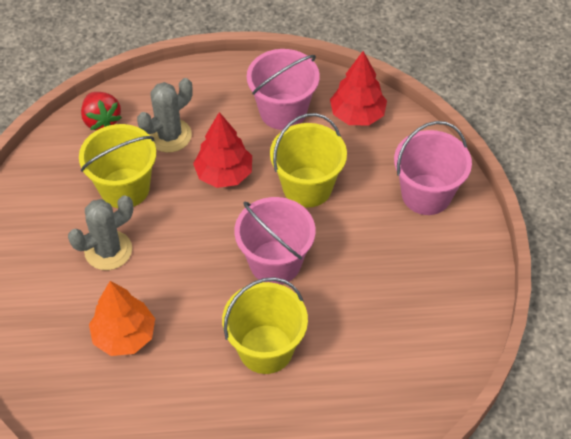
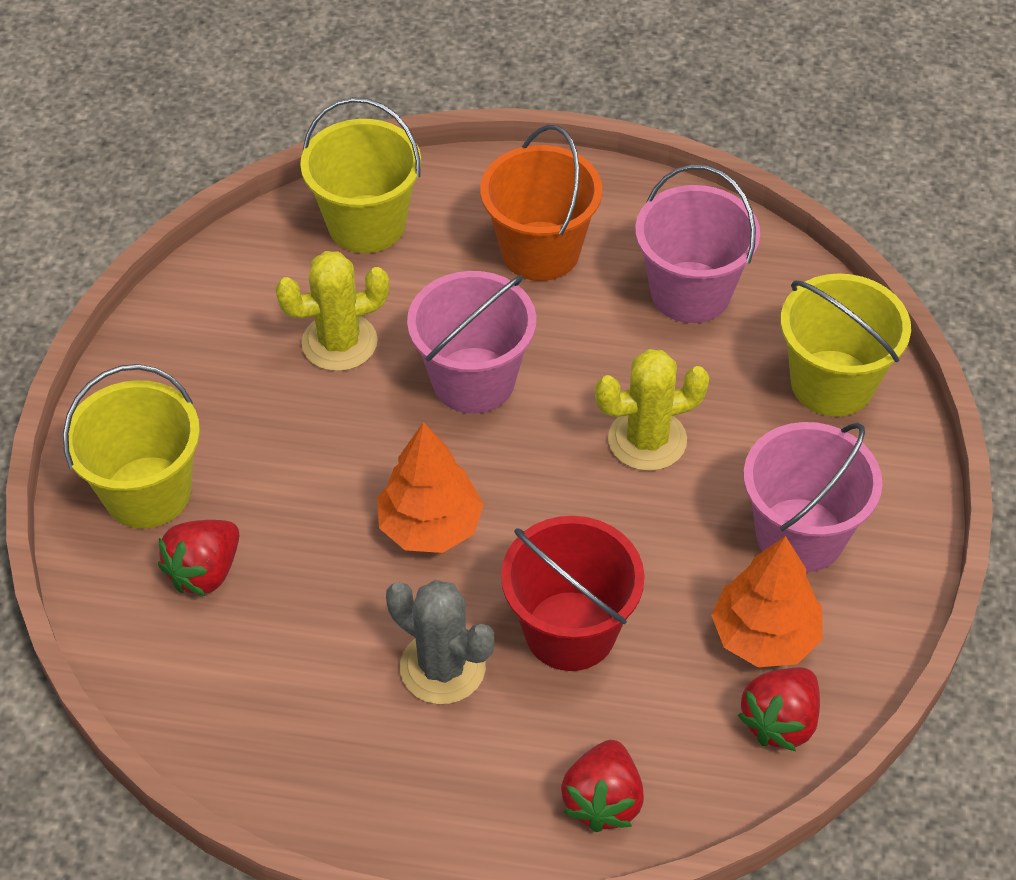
grey cactus: 2 -> 1
orange bucket: 0 -> 1
orange tree: 1 -> 2
red bucket: 0 -> 1
red strawberry: 1 -> 3
red tree: 2 -> 0
yellow cactus: 0 -> 2

